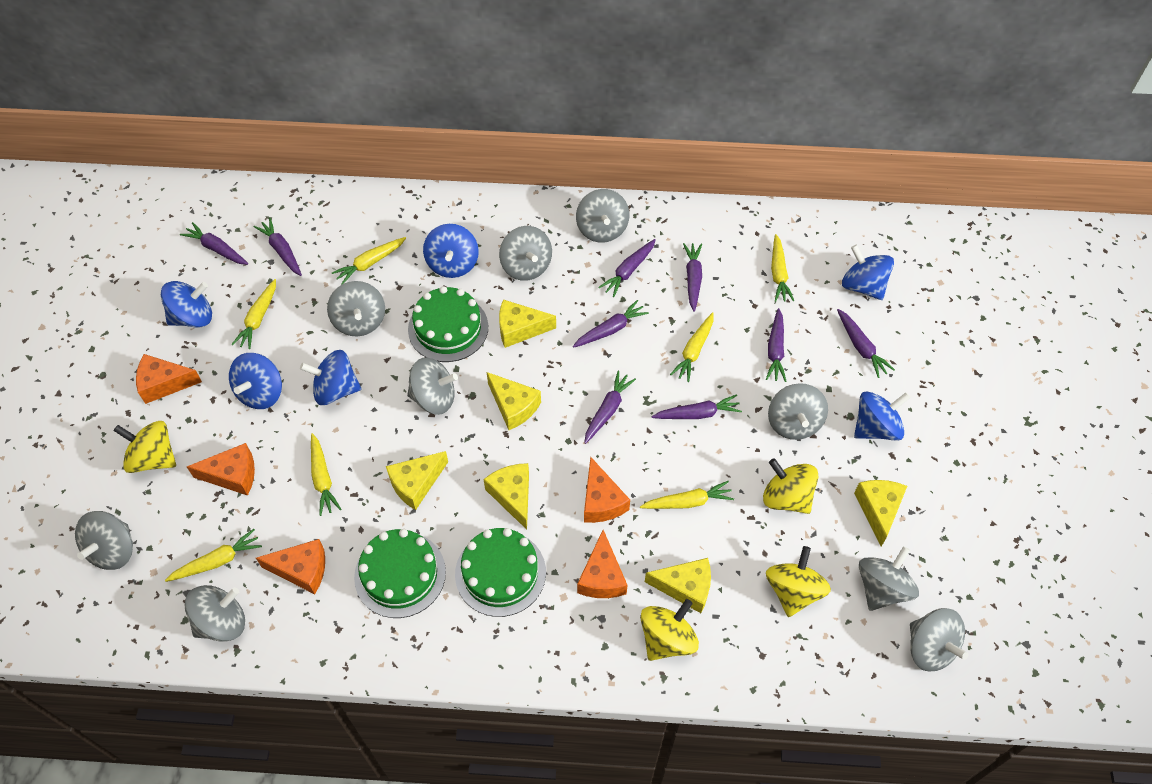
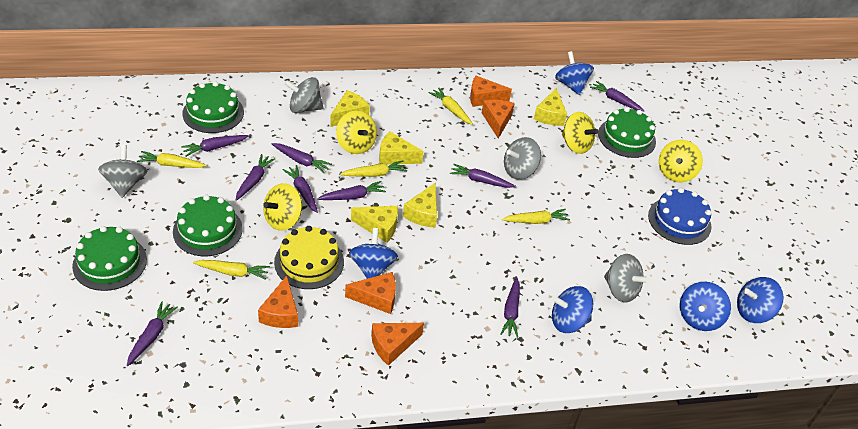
blue cake: 0 -> 1
blue spinning top: 6 -> 5
green cake: 3 -> 4
grey spinning top: 9 -> 4
yellow cake: 0 -> 1
yellow carrot: 7 -> 5
yellow cheese: 6 -> 5

